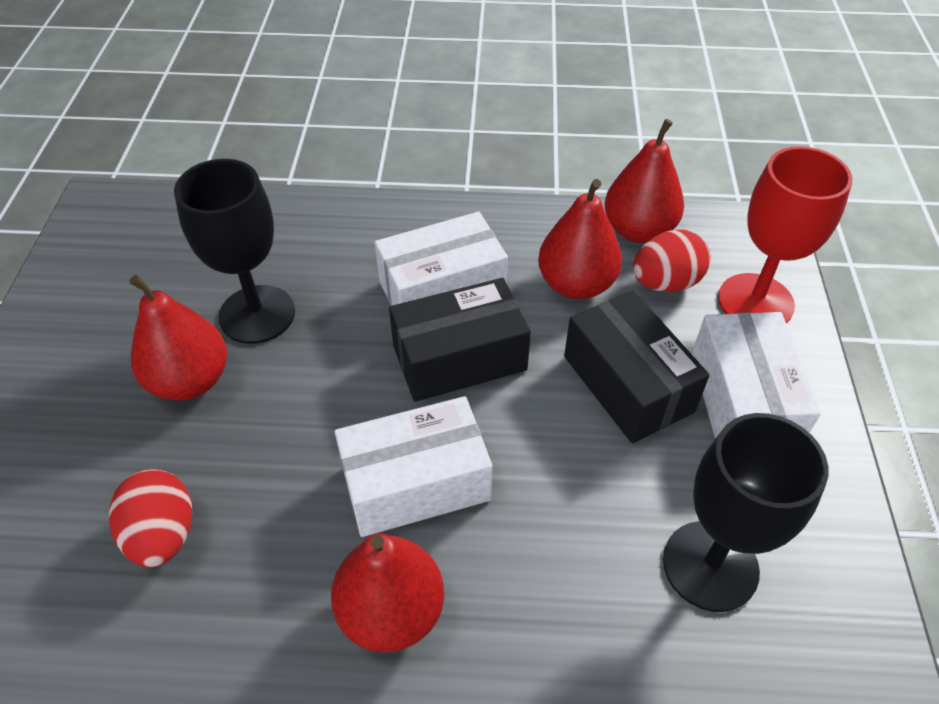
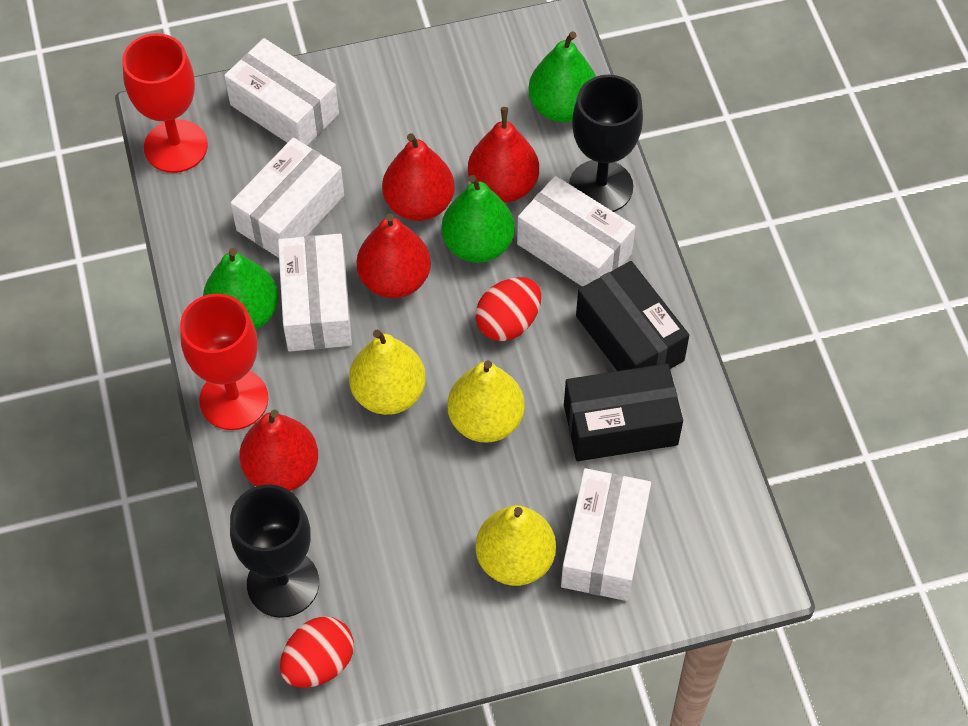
green pear: 0 -> 3
red goblet: 1 -> 2
white box: 3 -> 5
yellow pear: 0 -> 3

